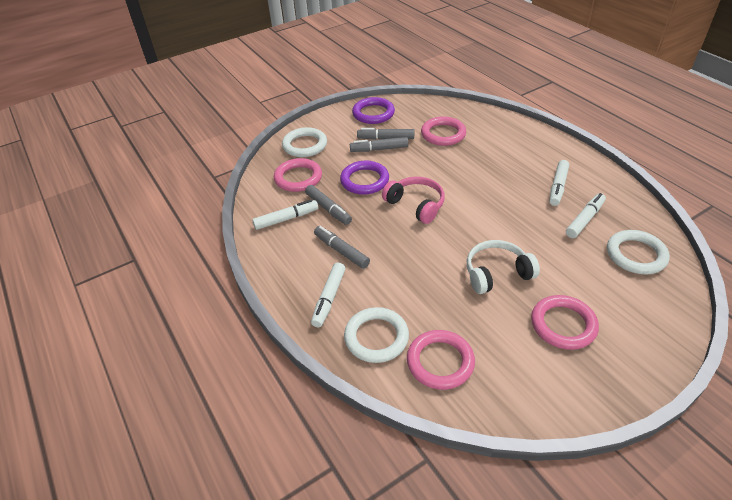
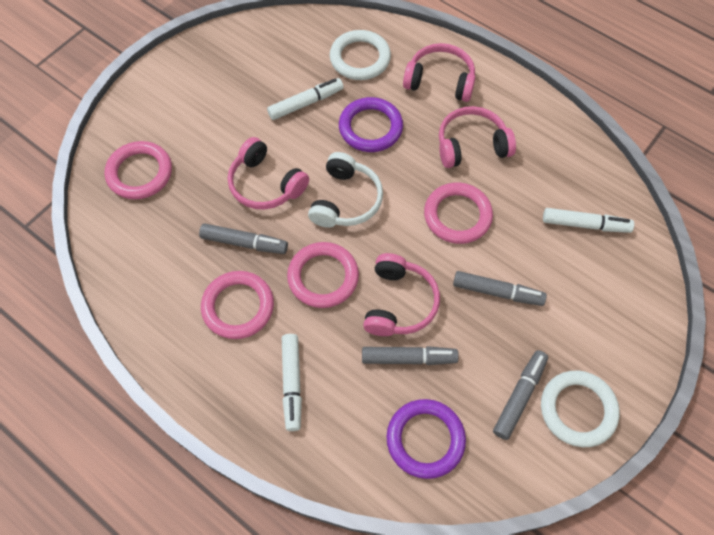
pink headphones: 1 -> 4
white marker: 4 -> 3
white ring: 3 -> 2

